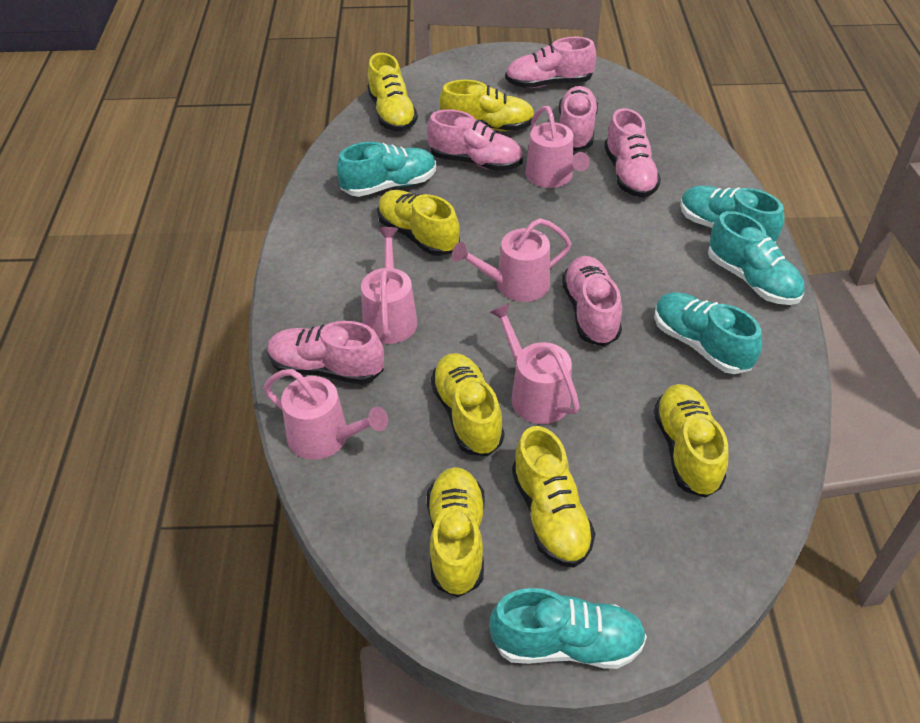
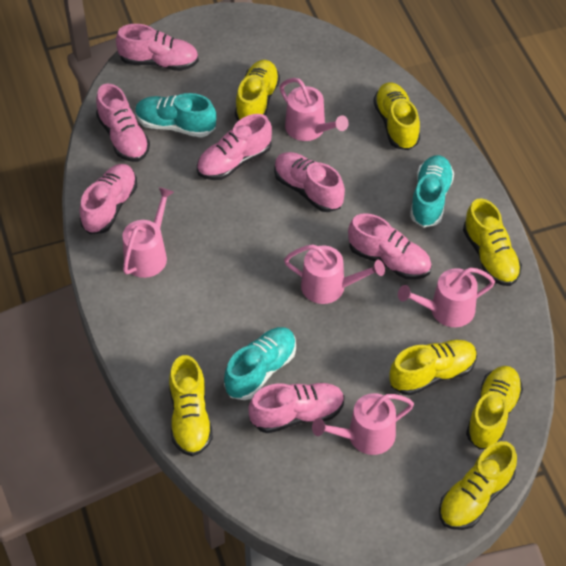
pink shoe: 6 -> 7
turquoise shoe: 5 -> 3

